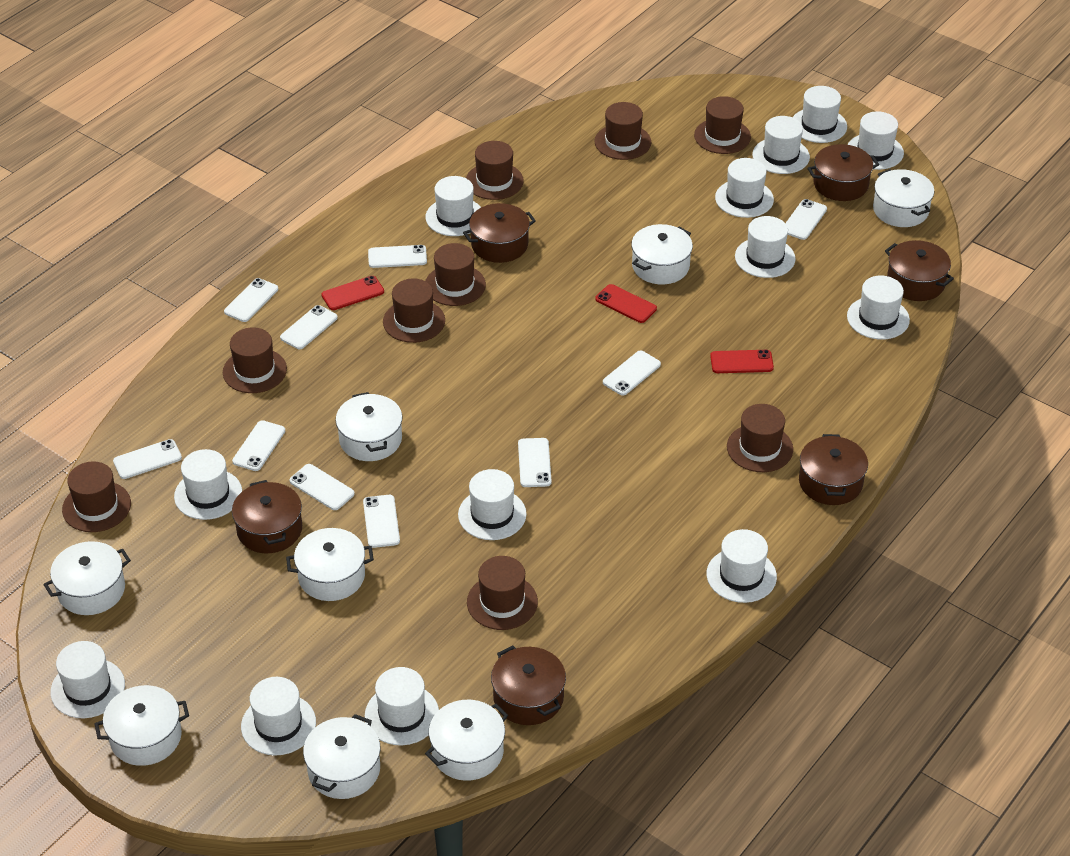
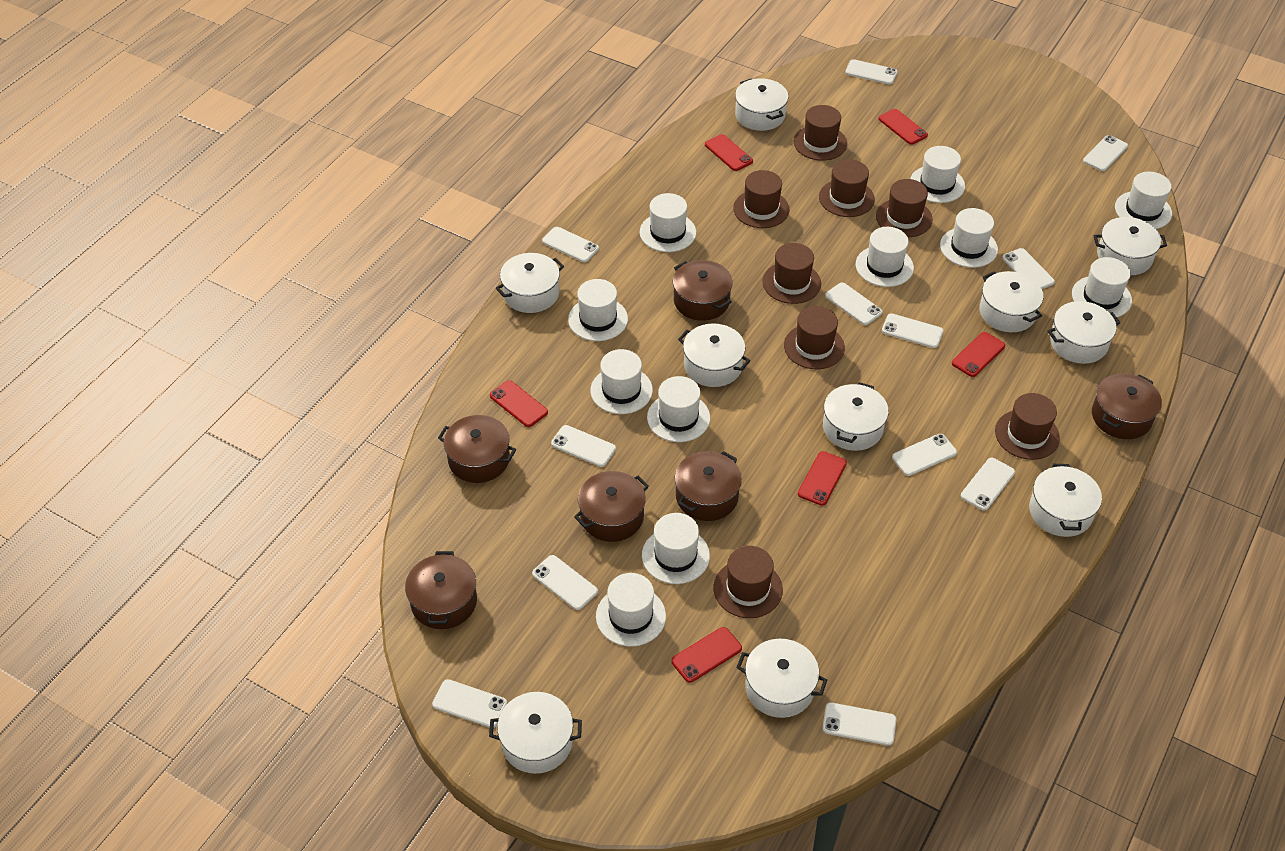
brown hat: 9 -> 8
red phone: 3 -> 6
white hat: 13 -> 11
white phone: 10 -> 12
white pot: 8 -> 10

